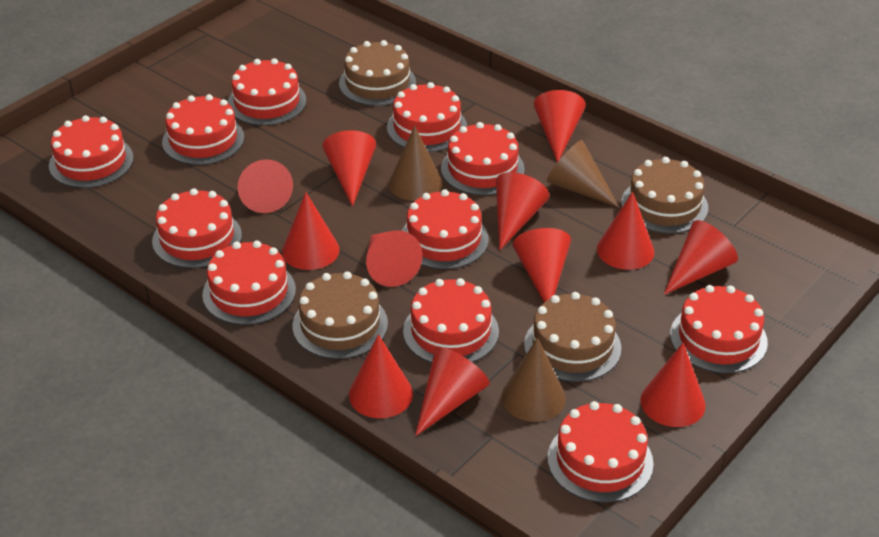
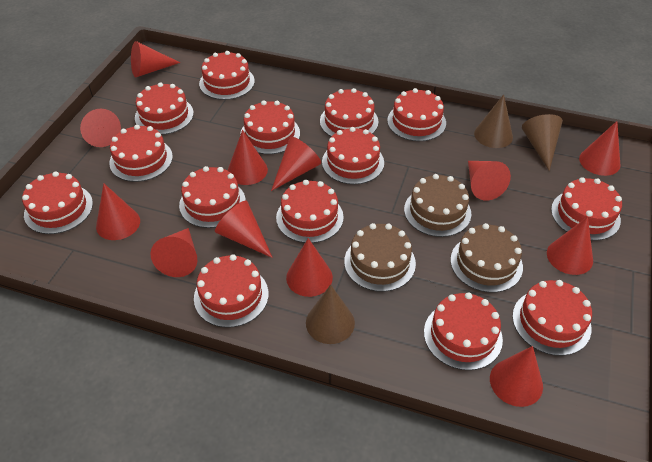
brown cake: 4 -> 3
red cake: 11 -> 14

